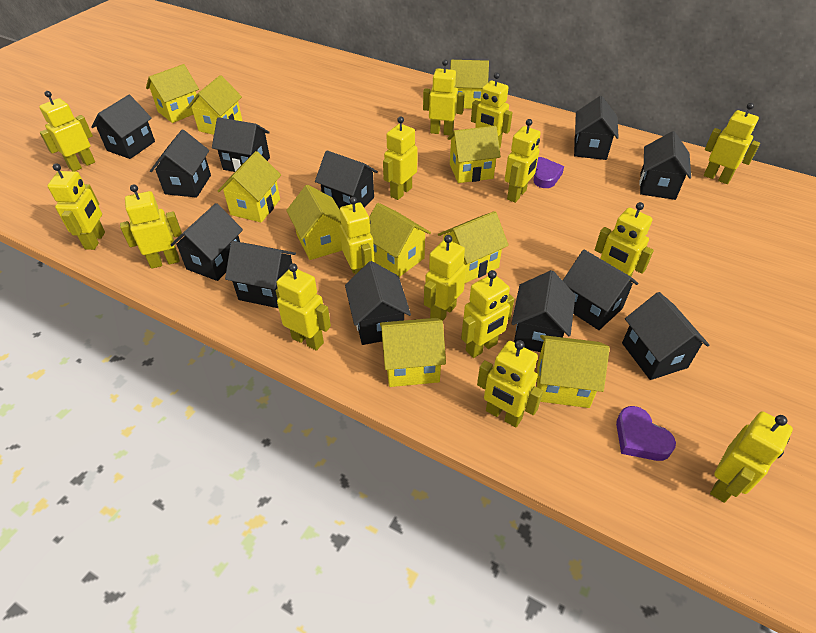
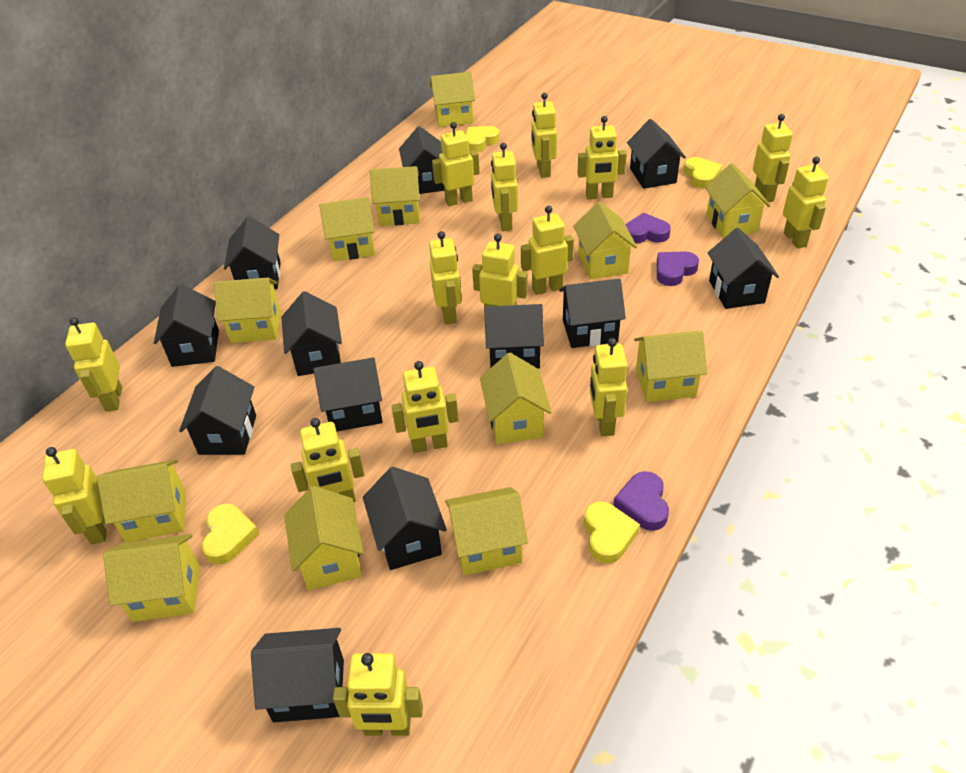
purple heart: 2 -> 3
yellow heart: 0 -> 4
yellow house: 10 -> 12

